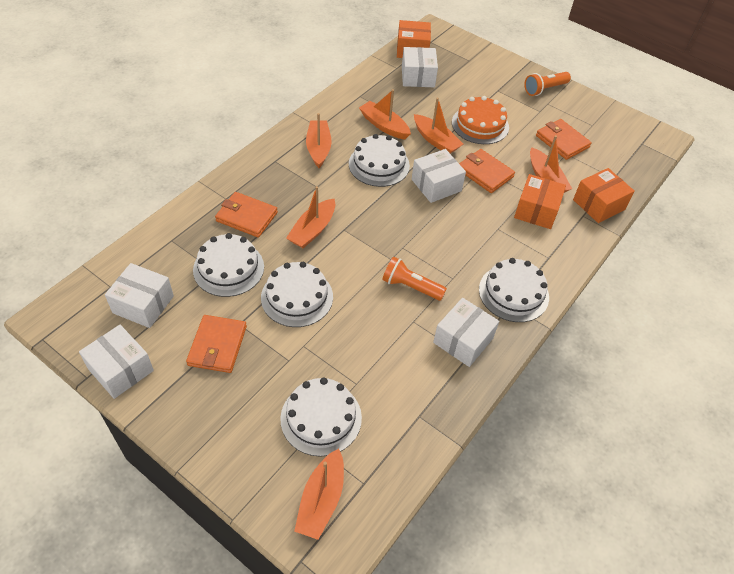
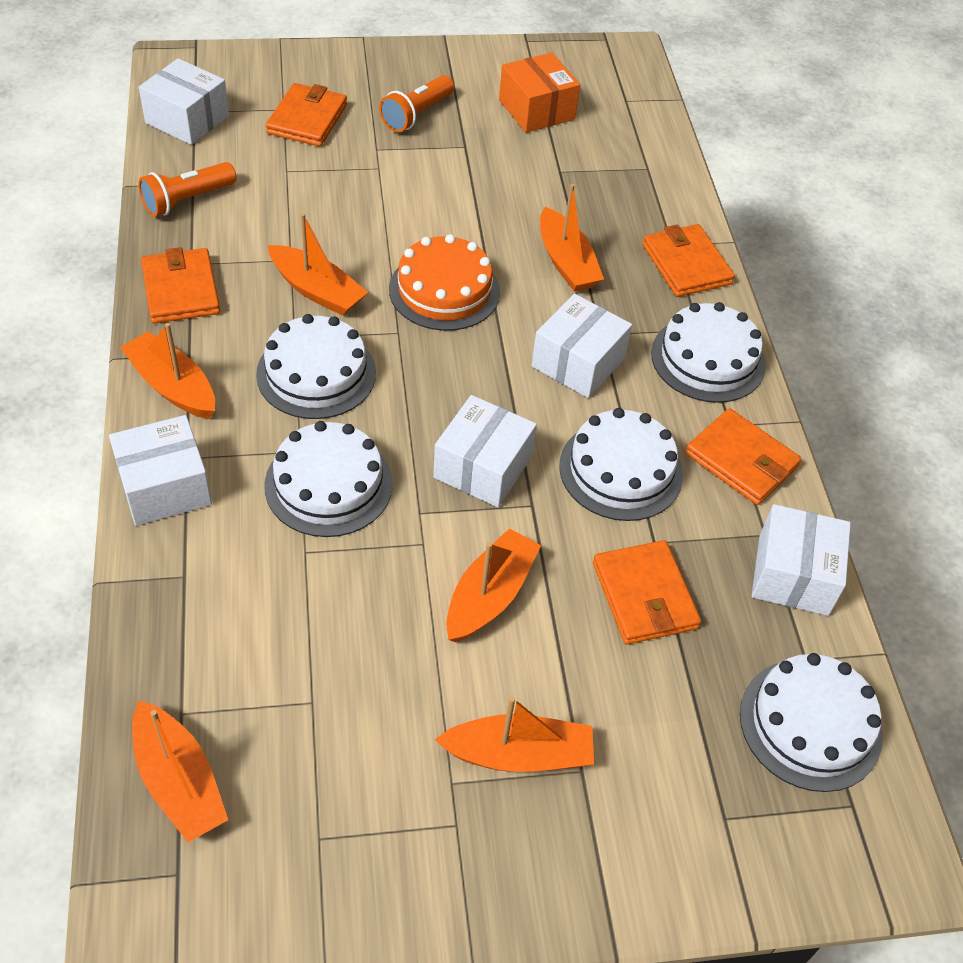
orange box: 3 -> 1
orange wallet: 4 -> 5

